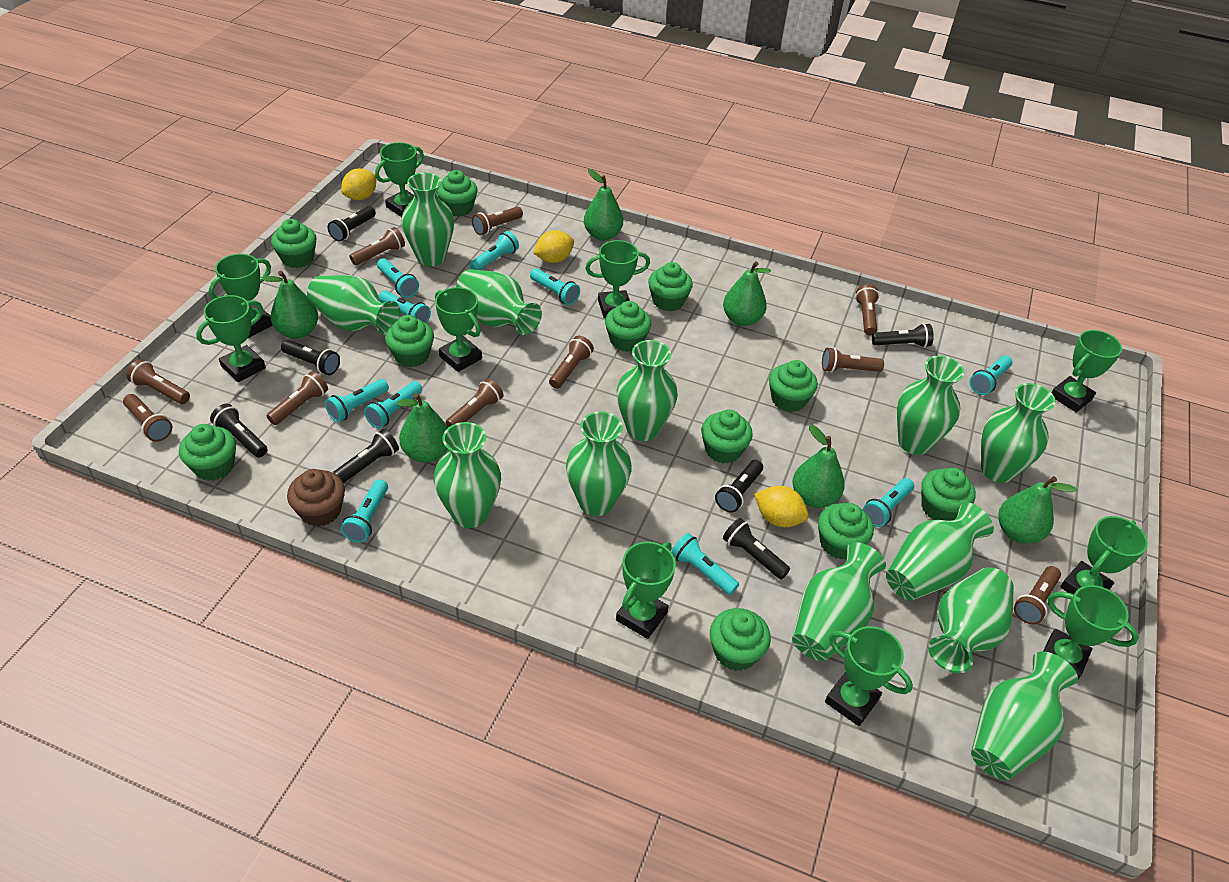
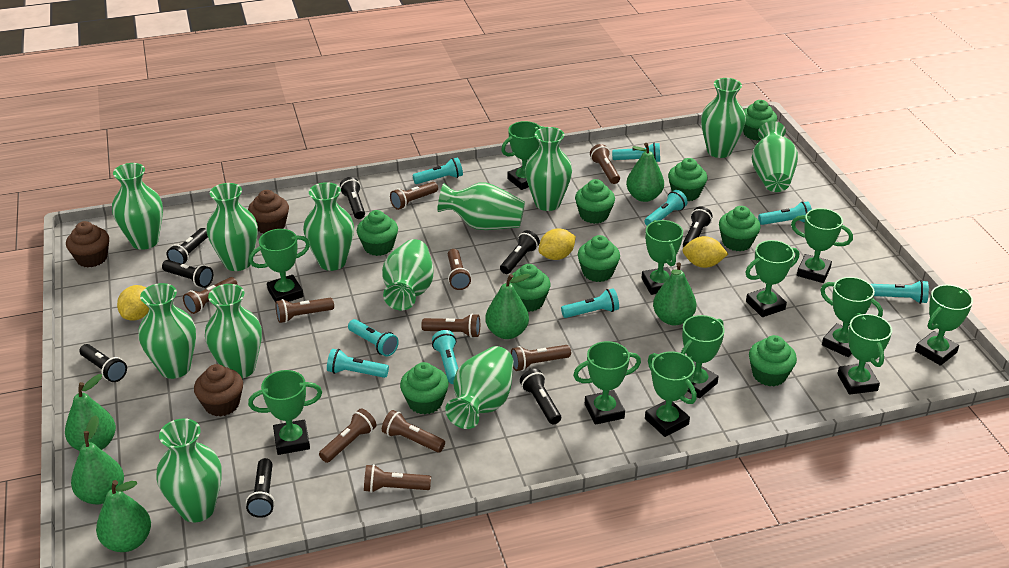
black flashlight: 7 -> 8
brown cupcake: 1 -> 3
green cupcake: 11 -> 9
green trophy: 10 -> 12
turquoise flashlight: 10 -> 9

